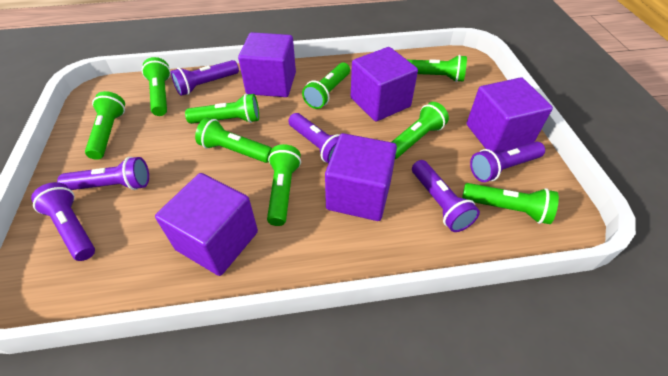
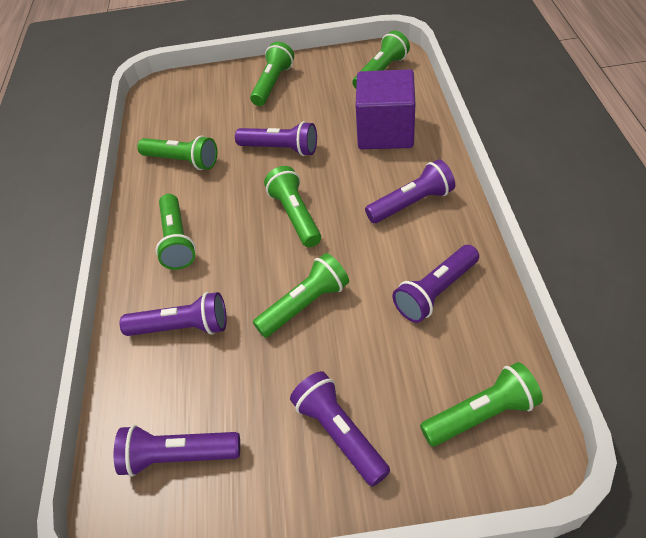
green flashlight: 9 -> 7
purple cube: 5 -> 1

